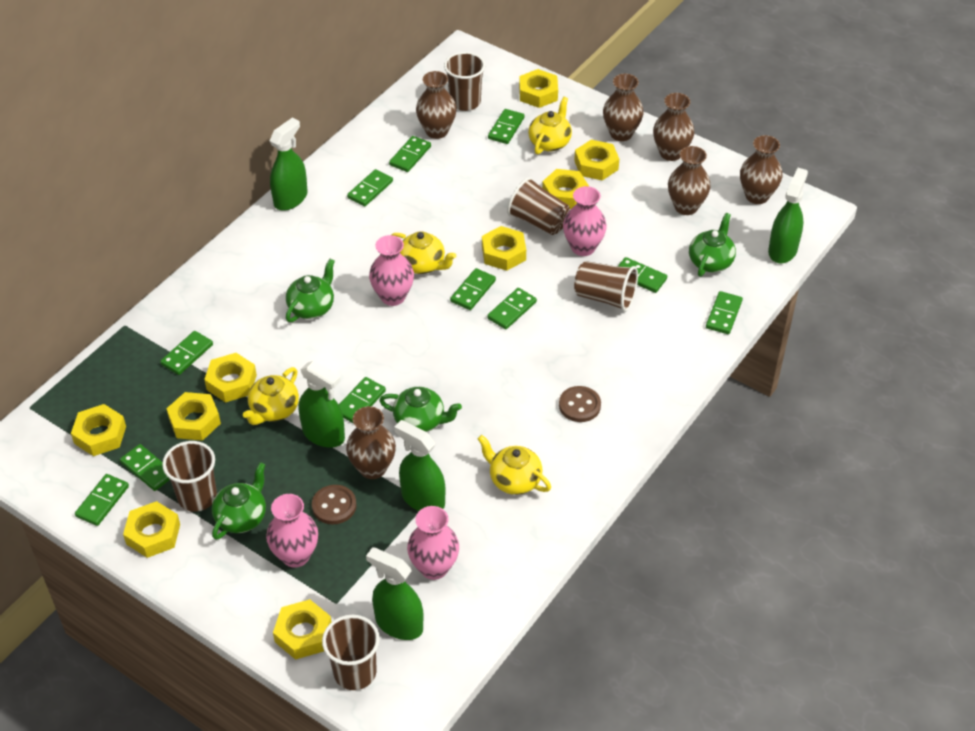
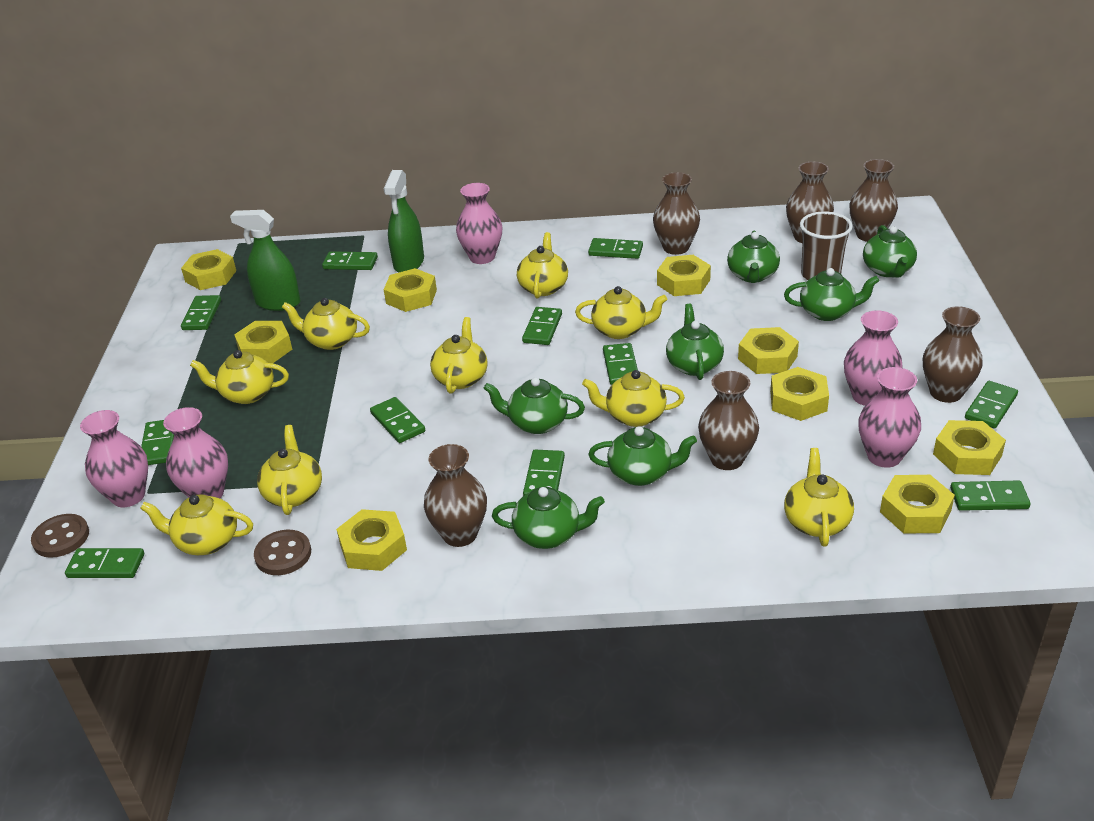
brown cup: 5 -> 1
green spray bottle: 5 -> 2
green teapot: 4 -> 7
pink vase: 4 -> 5
yellow teapot: 4 -> 9

